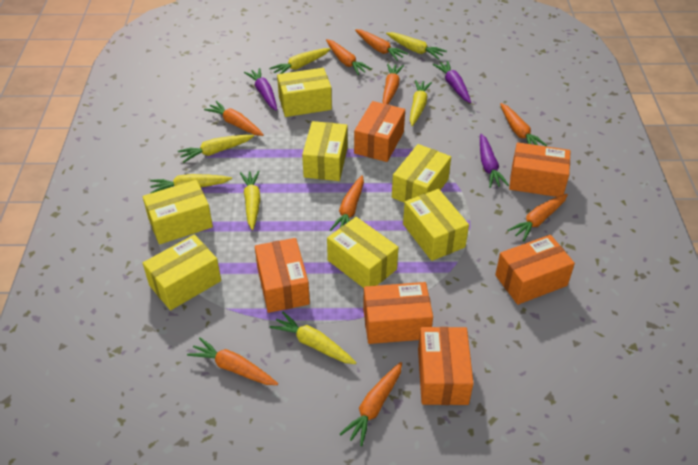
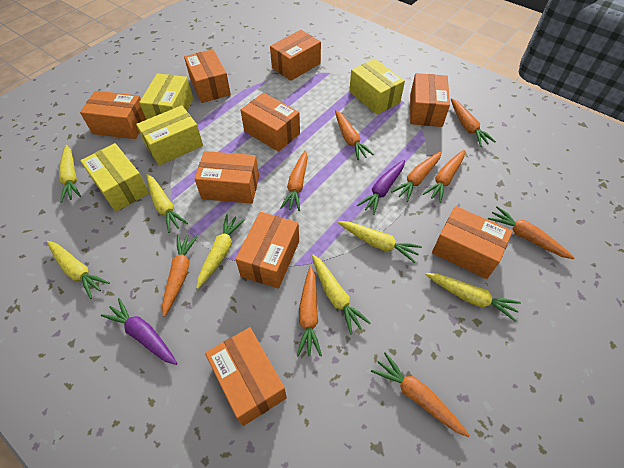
orange box: 6 -> 9
purple carrot: 3 -> 2
yellow box: 7 -> 4

